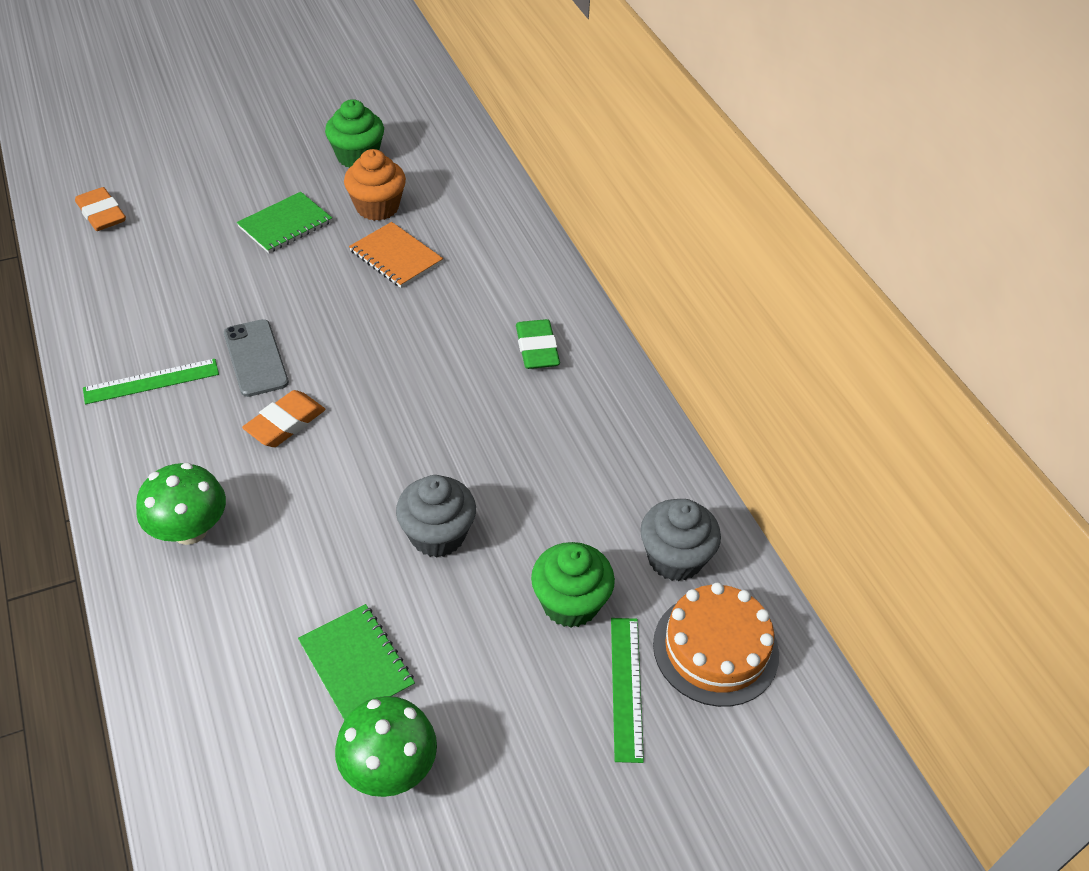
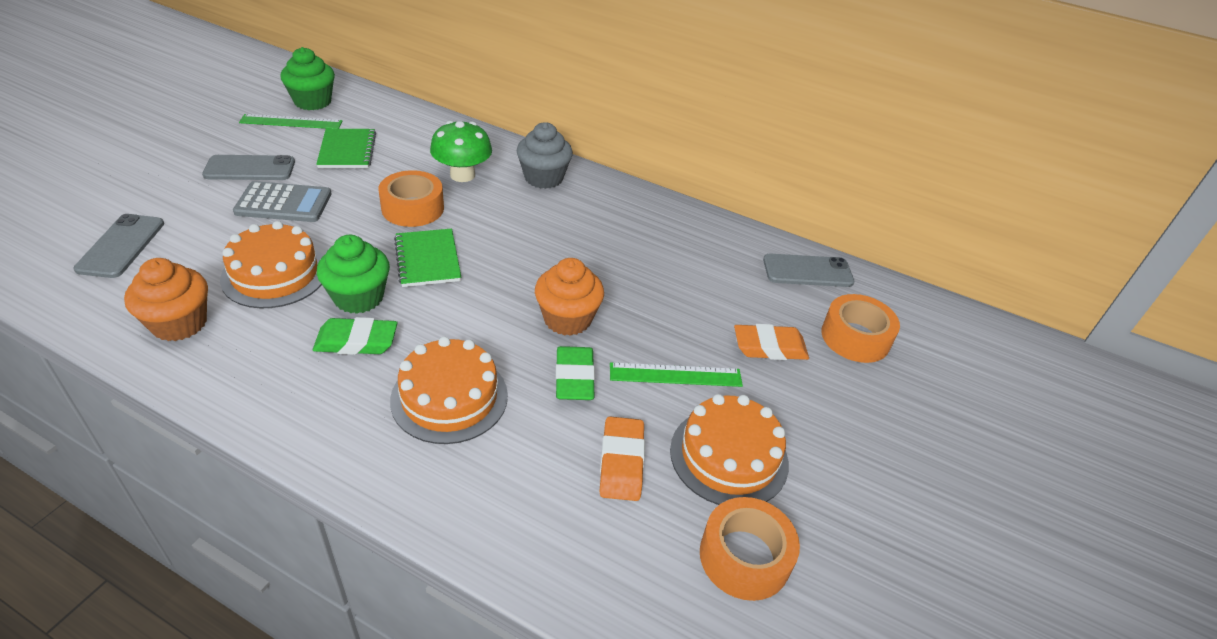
green eraser: 1 -> 2
green mushroom: 2 -> 1
grey calculator: 0 -> 1
grey cupcake: 2 -> 1
grey phone: 1 -> 3
orange cake: 1 -> 3
orange cupcake: 1 -> 2
orange notebook: 1 -> 0
orange tape: 0 -> 3

